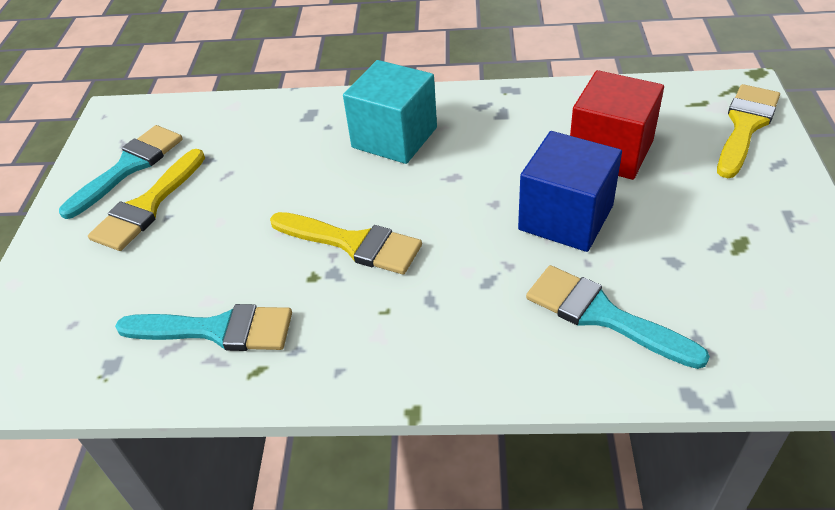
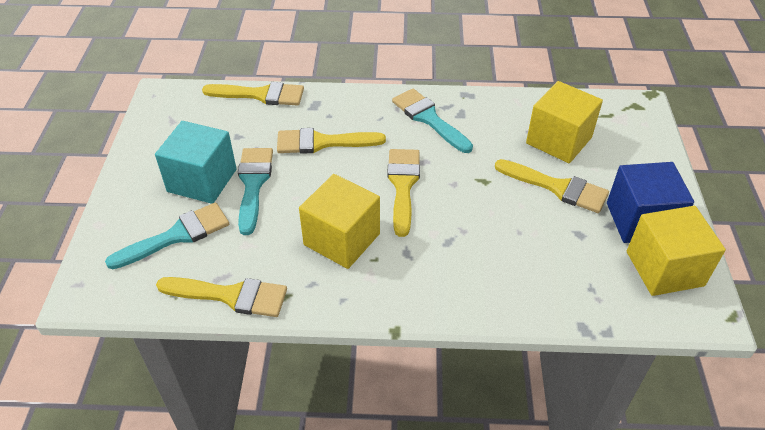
red cube: 1 -> 0
yellow brush: 3 -> 5
yellow cube: 0 -> 3

